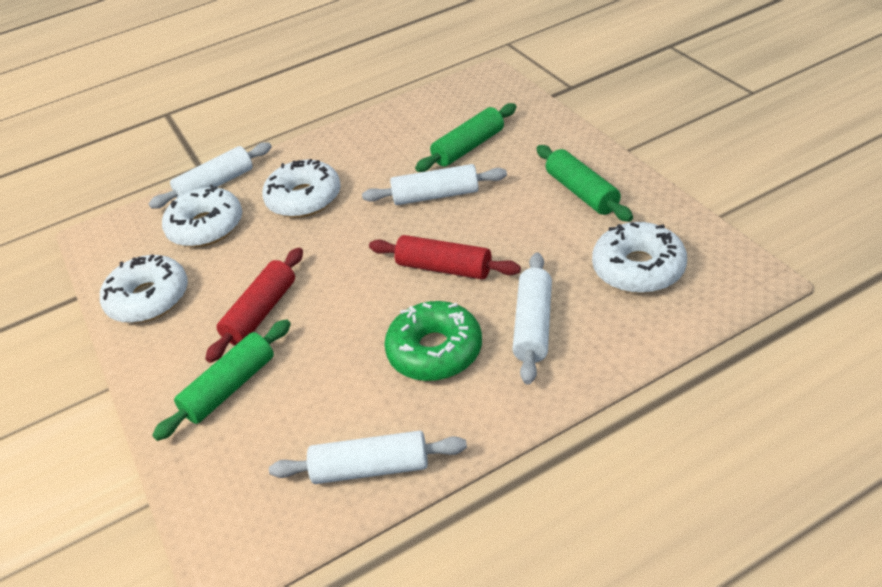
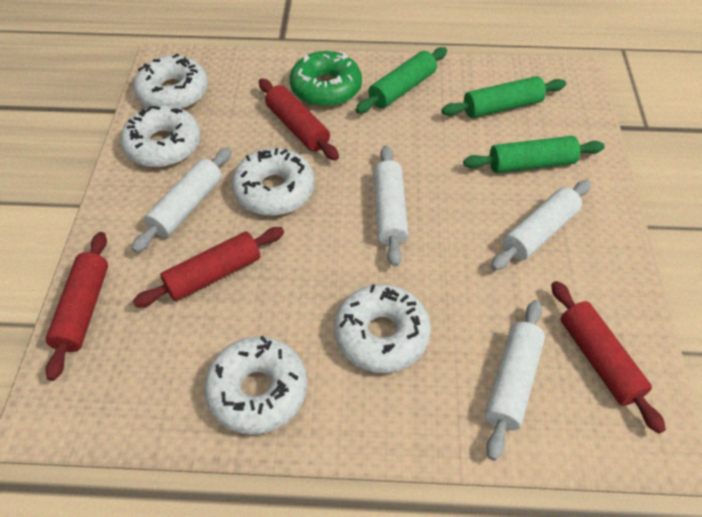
red rolling pin: 2 -> 4
white donut: 4 -> 5

